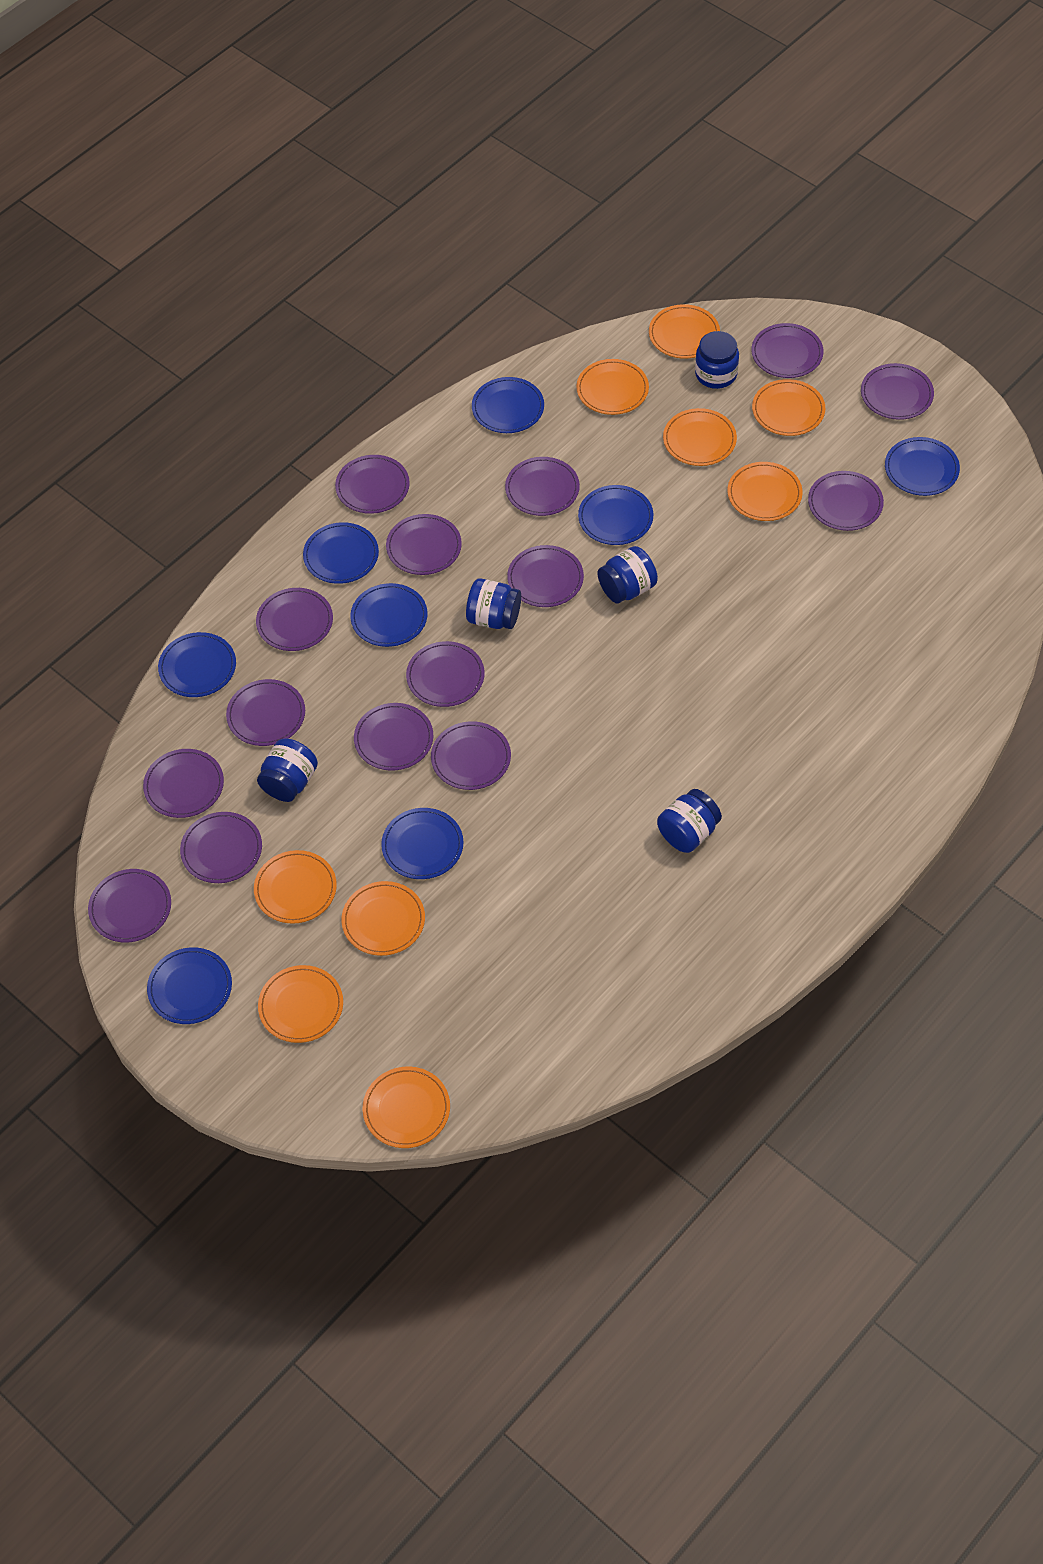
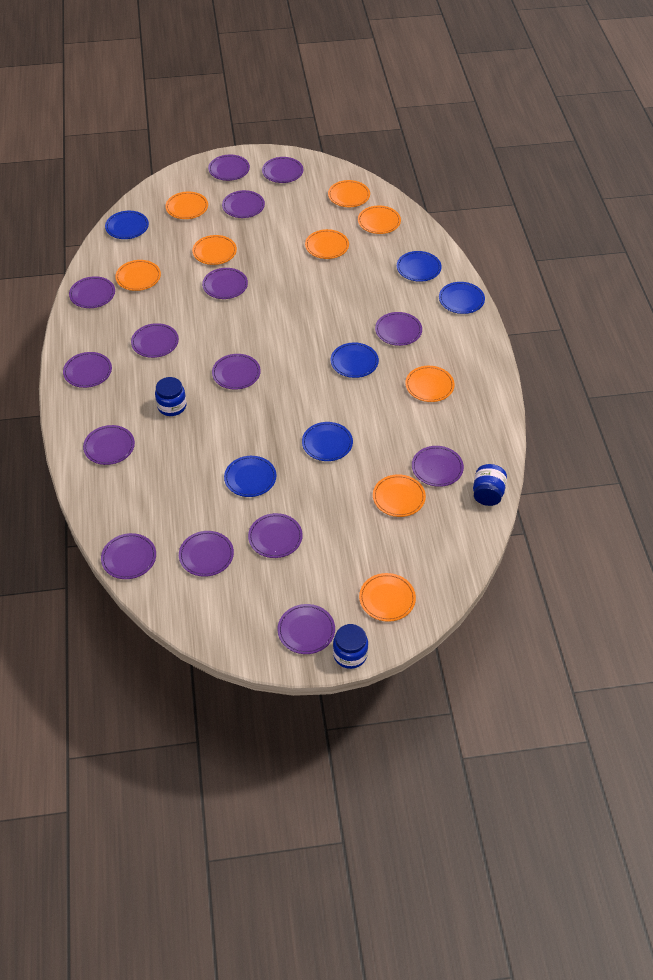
blue jar: 5 -> 3
blue plate: 8 -> 6

